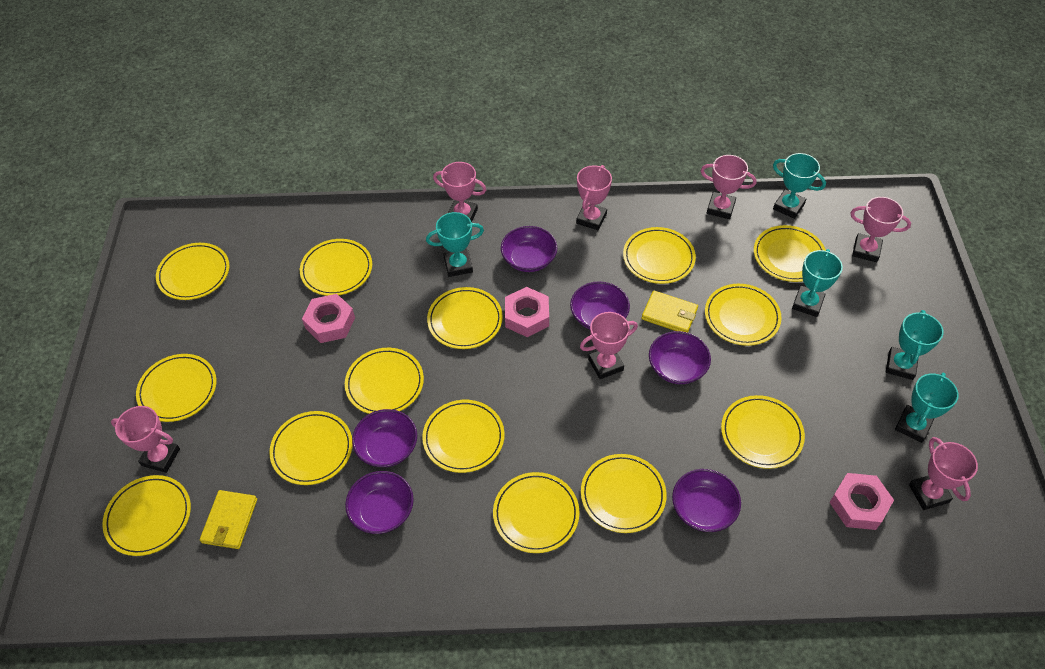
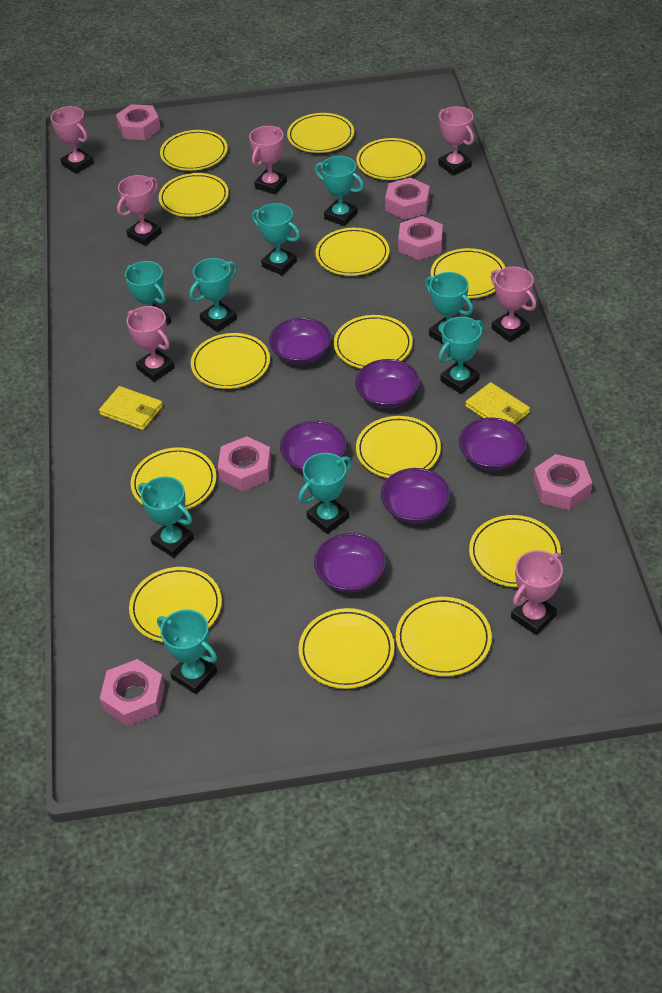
pink nut: 3 -> 6
turquoise trophy: 5 -> 9

